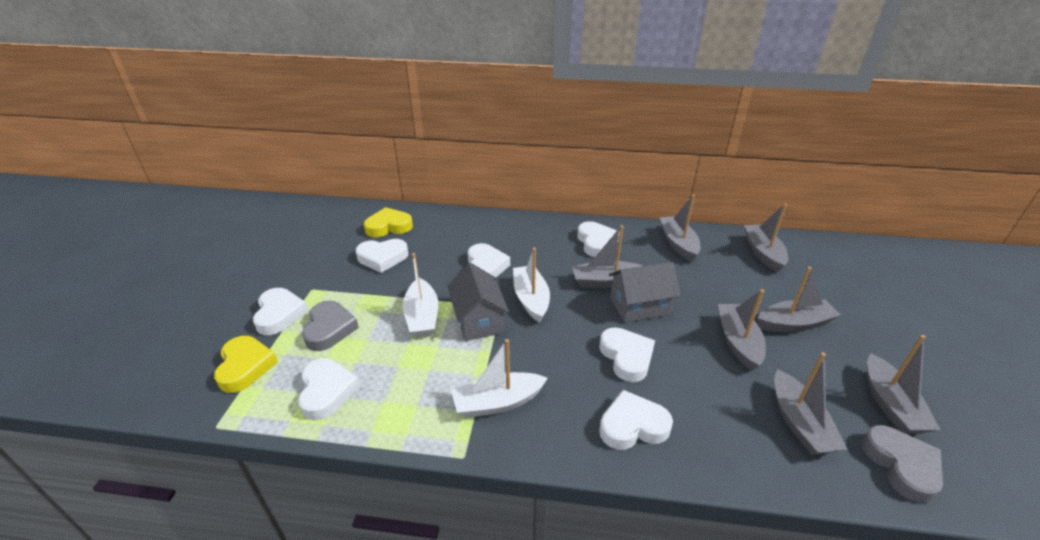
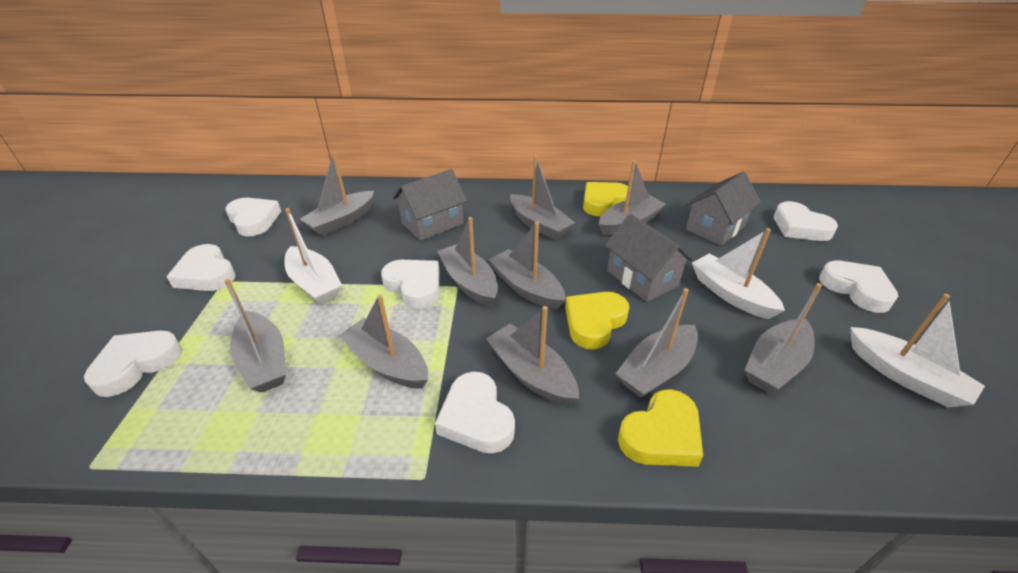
grey boat: 7 -> 10
grey heart: 2 -> 0
grey house: 2 -> 3
yellow heart: 2 -> 3

